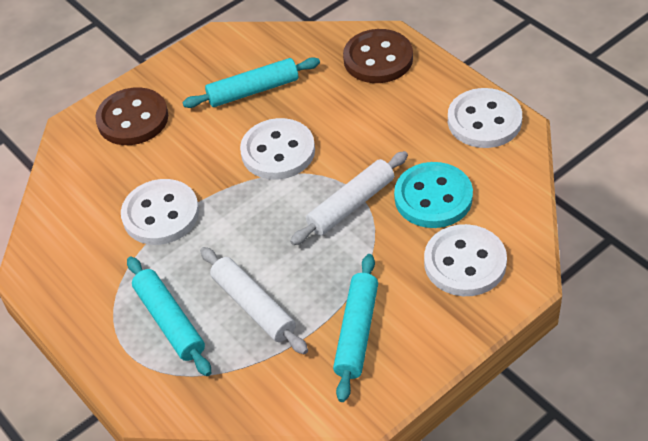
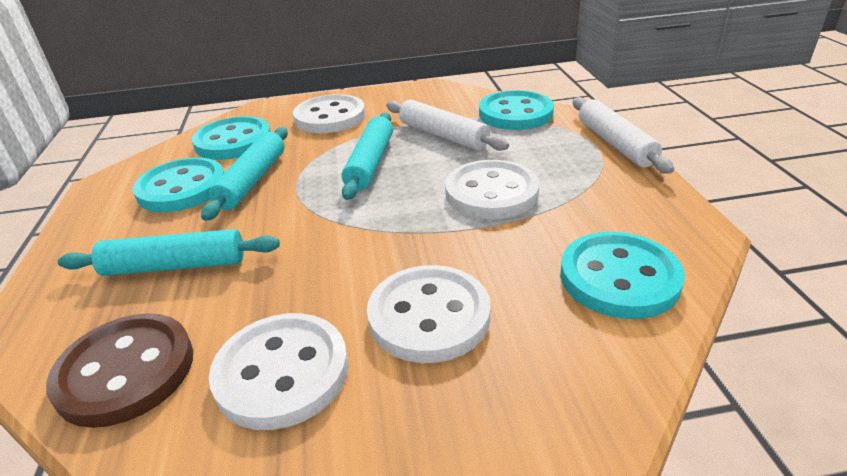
brown button: 2 -> 1
turquoise button: 1 -> 4

